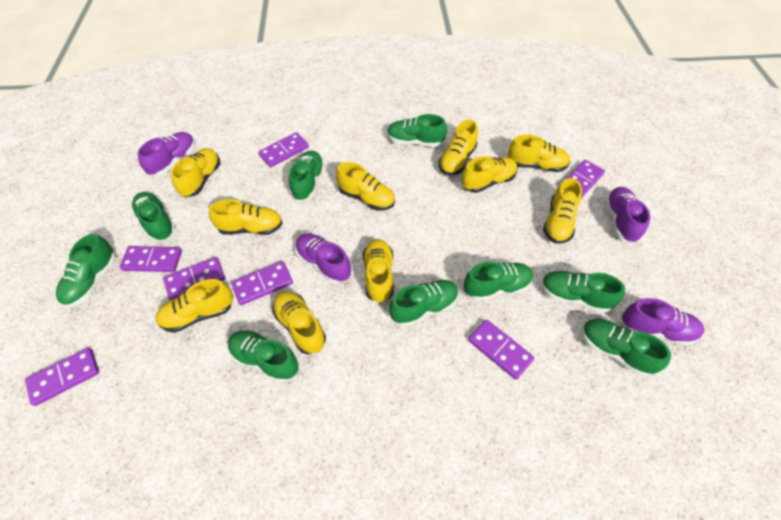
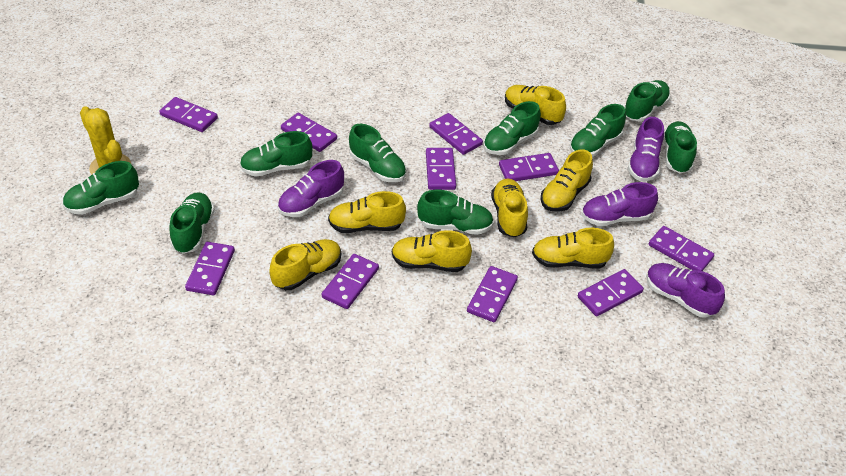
purple domino: 7 -> 10
yellow cactus: 0 -> 1
yellow shoe: 10 -> 7

